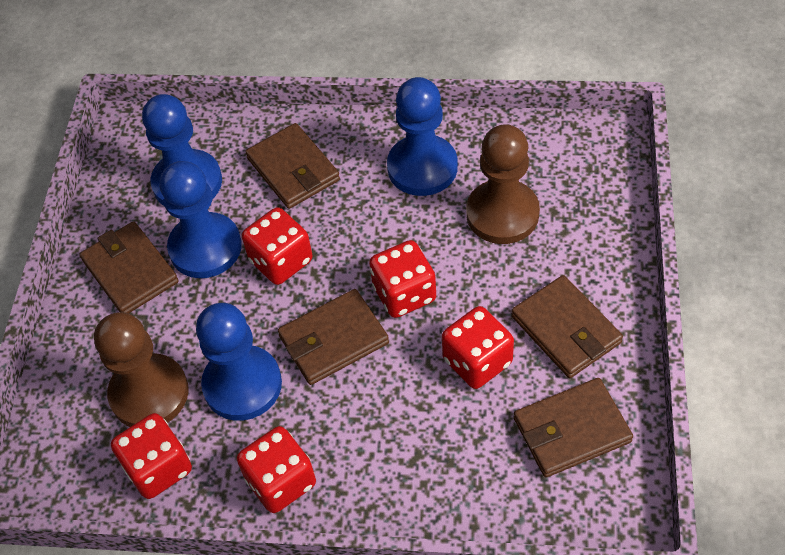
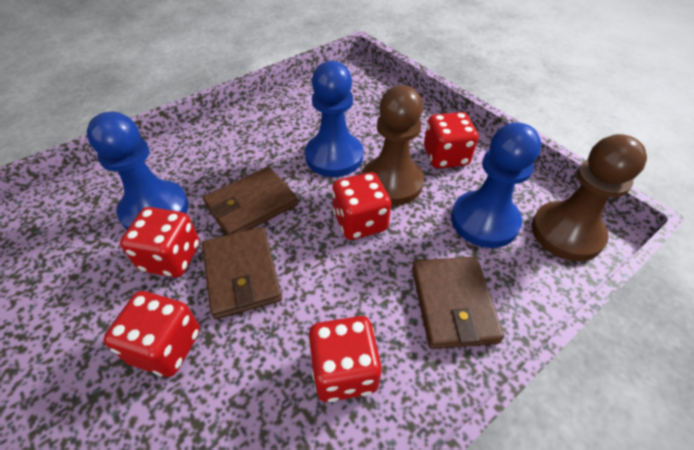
blue pawn: 4 -> 3
brown wallet: 5 -> 3

